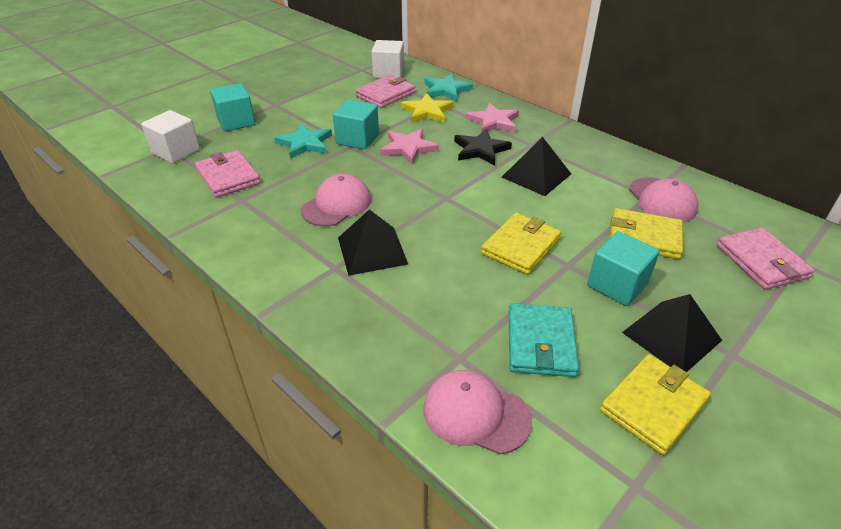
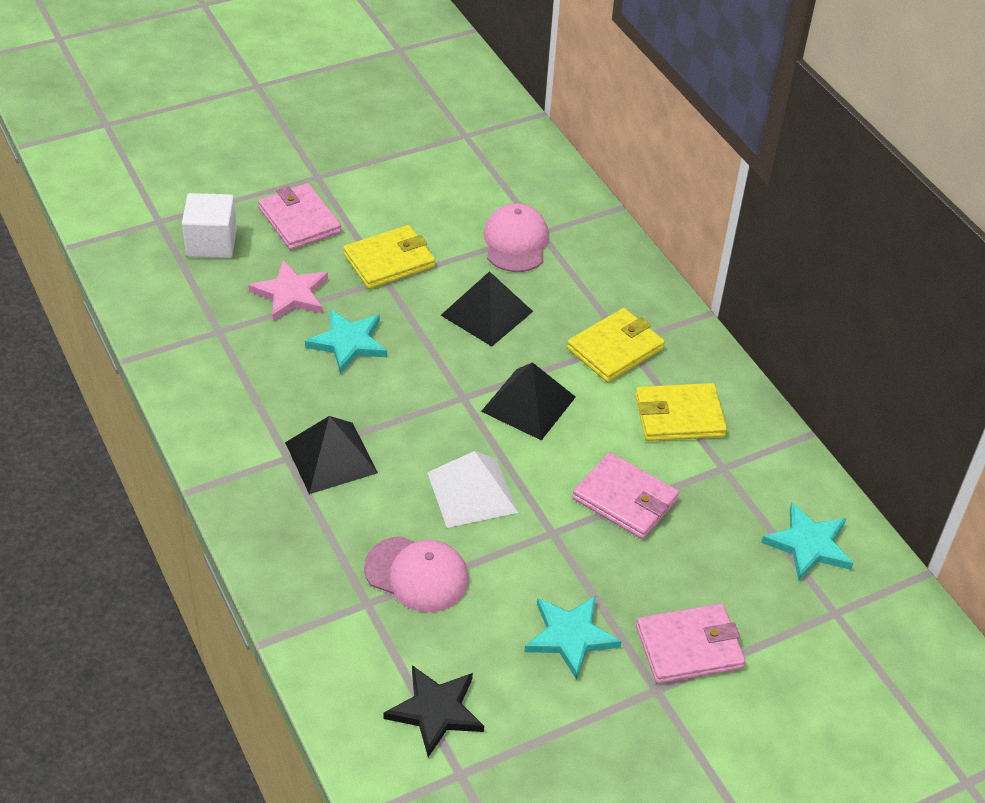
pink cap: 3 -> 2
pink star: 2 -> 1
turquoise cube: 3 -> 0
turquoise star: 2 -> 3
turquoise wallet: 1 -> 0
white cube: 2 -> 1
white pyramid: 0 -> 1
yellow star: 1 -> 0

